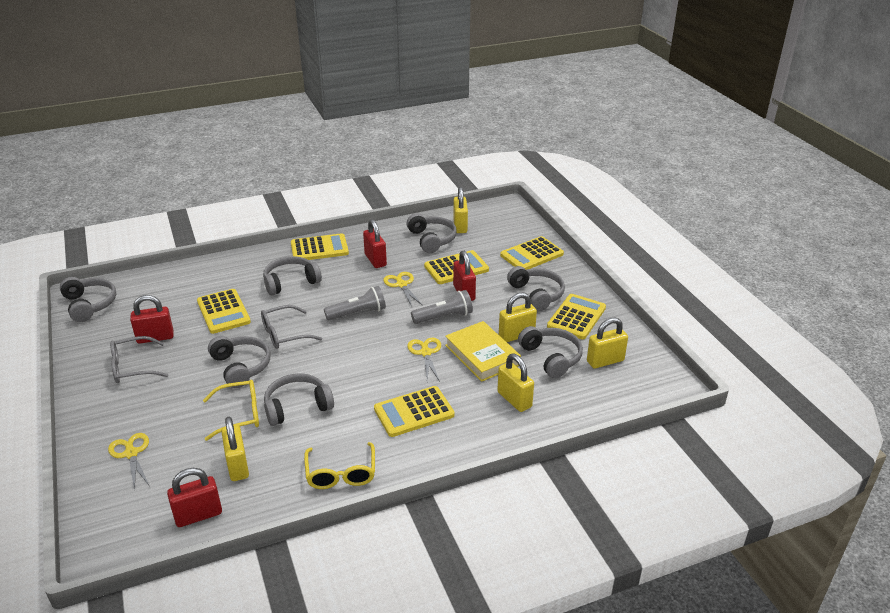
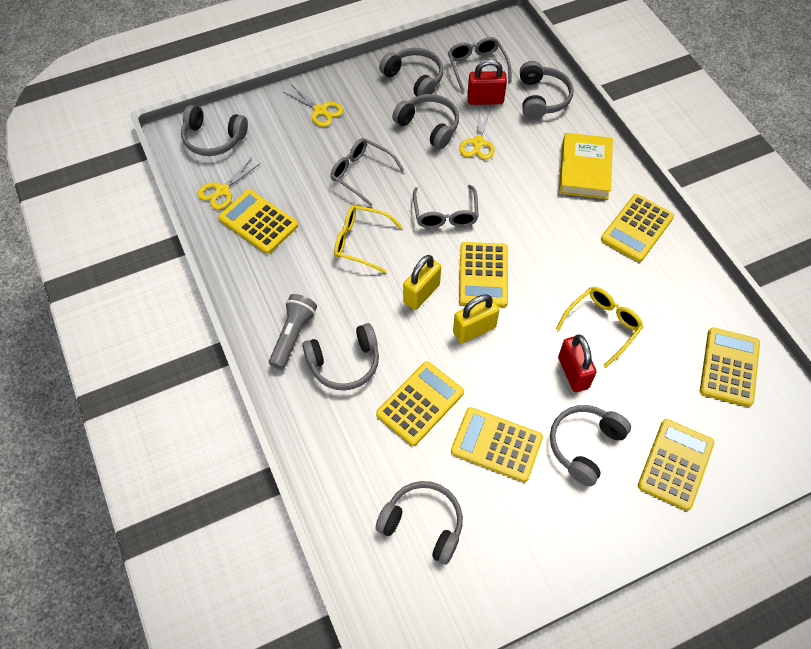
grey flashlight: 2 -> 1
grey glasses: 2 -> 3
red padlock: 4 -> 2
yellow calculator: 6 -> 7
yellow padlock: 5 -> 2

